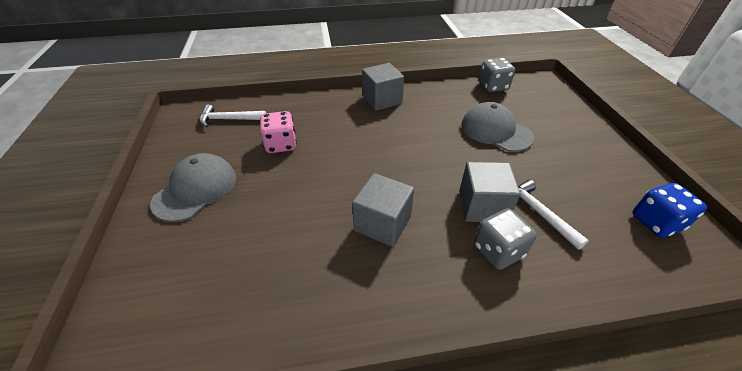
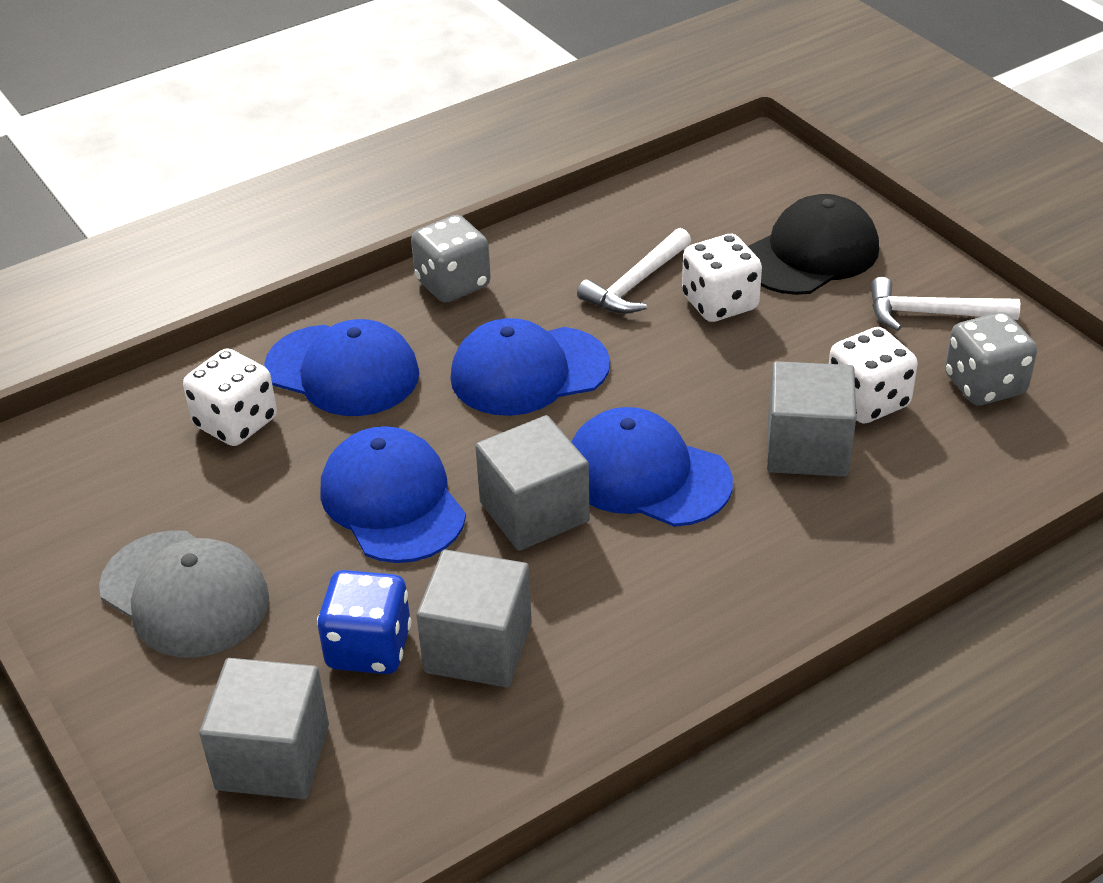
black cap: 0 -> 1
blue cap: 0 -> 4
grey cap: 2 -> 1
grey cube: 3 -> 4
pink dice: 1 -> 0
white dice: 0 -> 3

